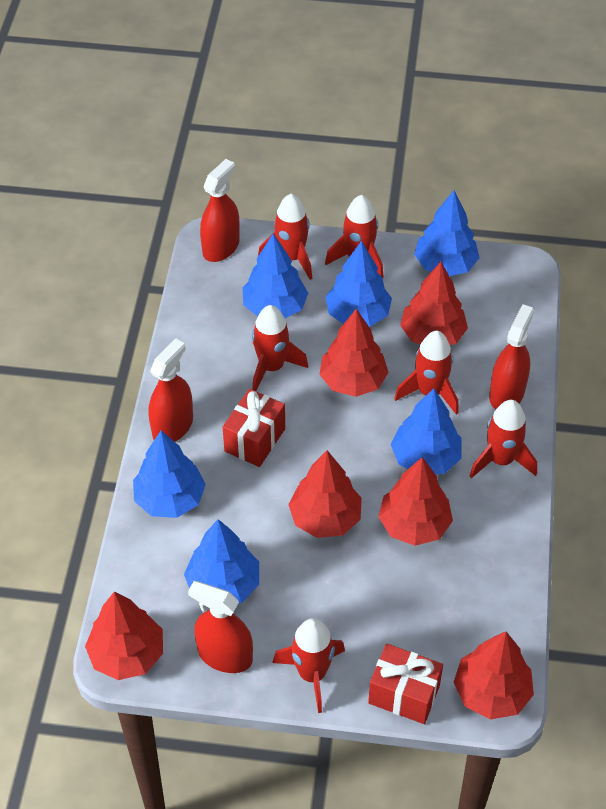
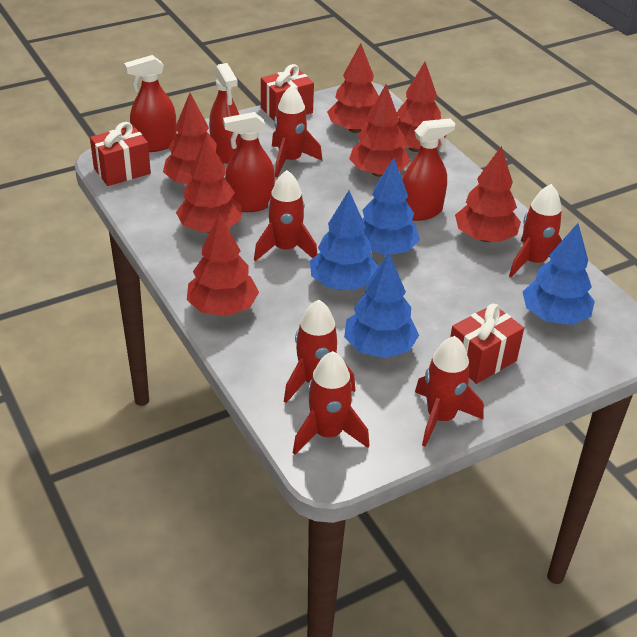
blue tree: 6 -> 4
red gift: 2 -> 3
red tree: 6 -> 7

